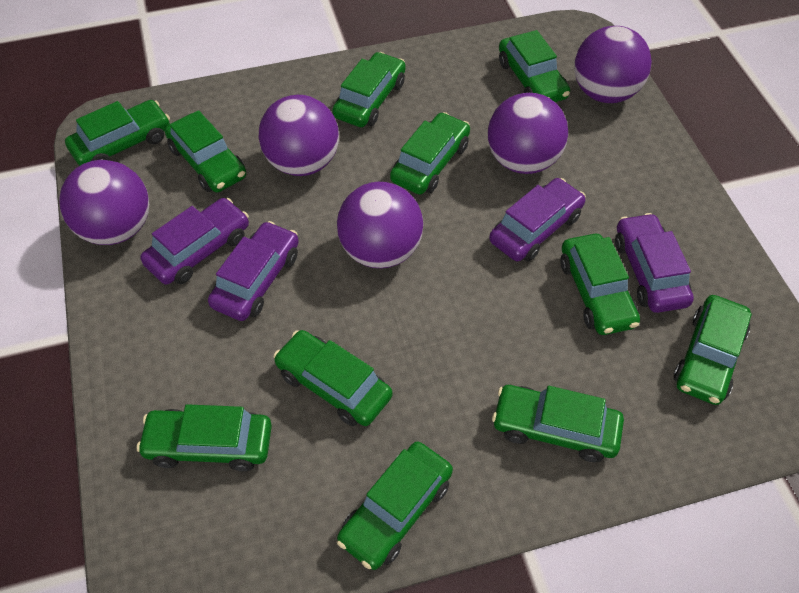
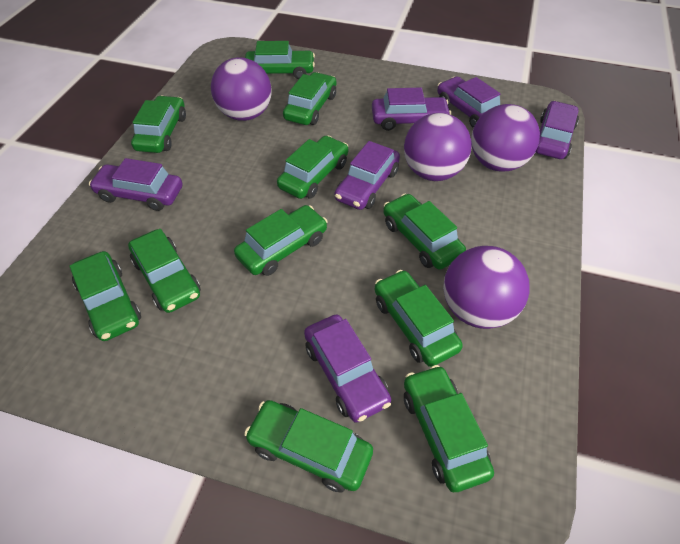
purple ball: 5 -> 4
purple car: 4 -> 6

